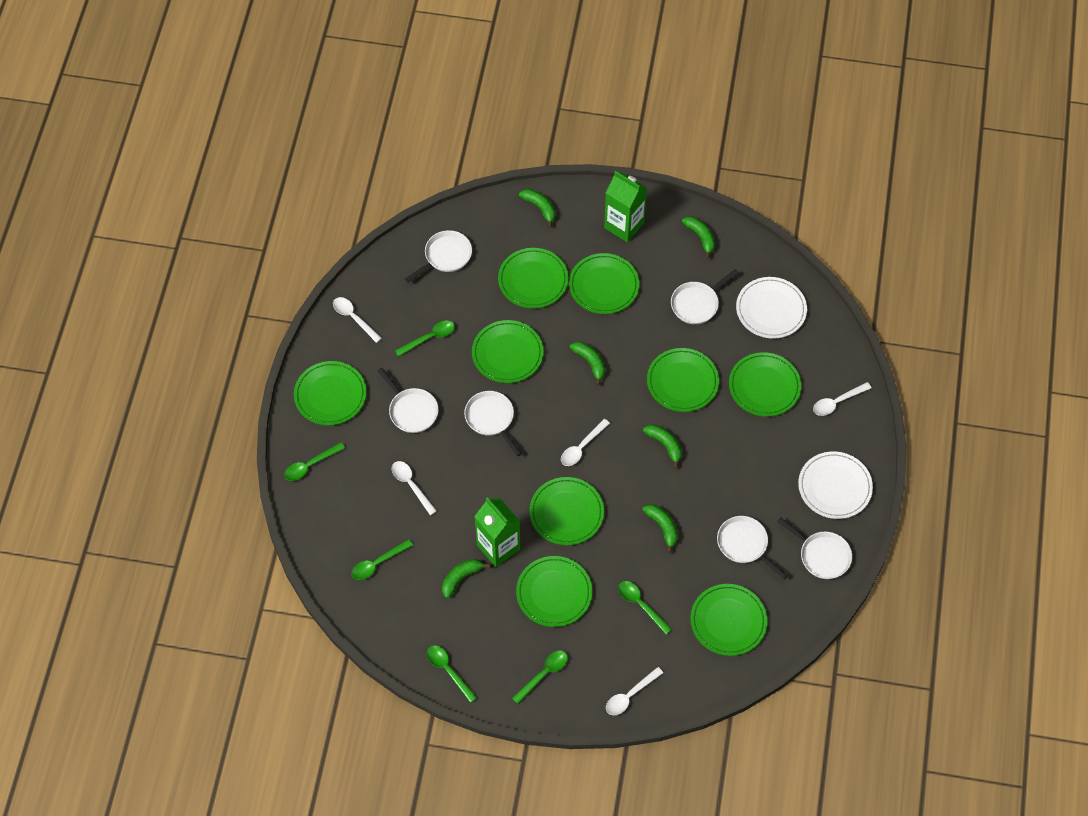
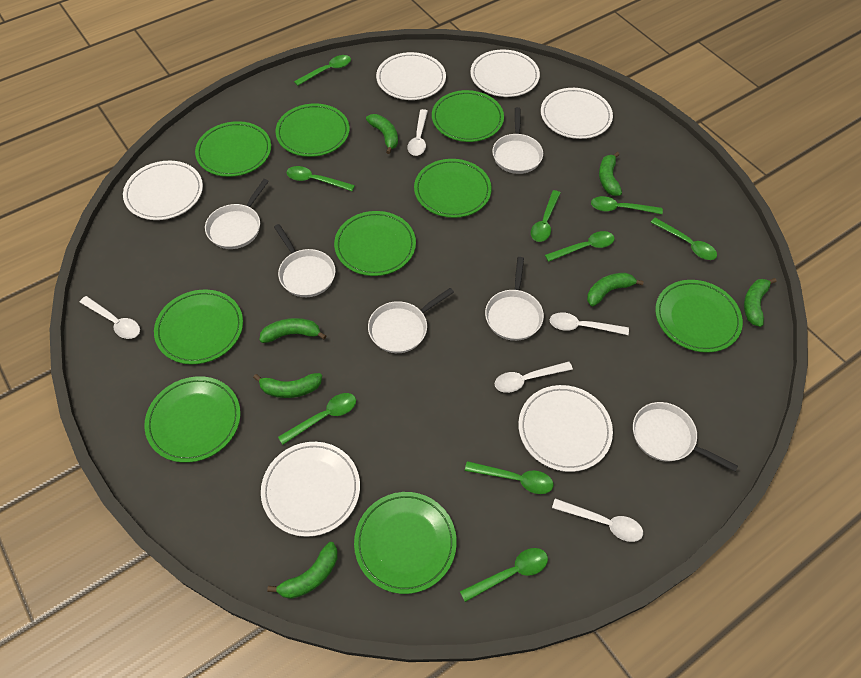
green banana: 6 -> 7
green carton: 2 -> 0
green spoon: 6 -> 9
white plate: 2 -> 6

